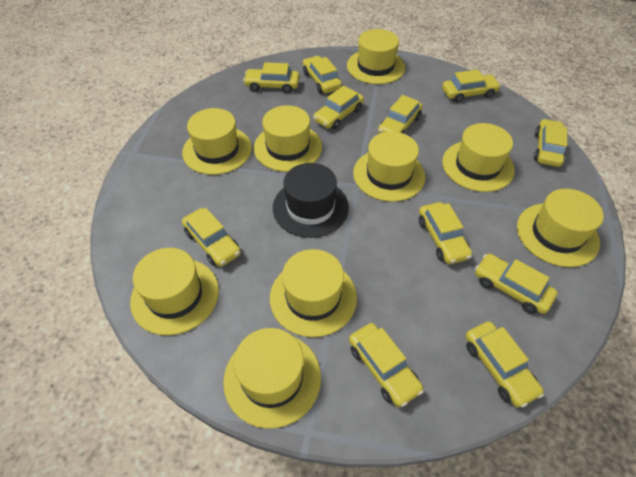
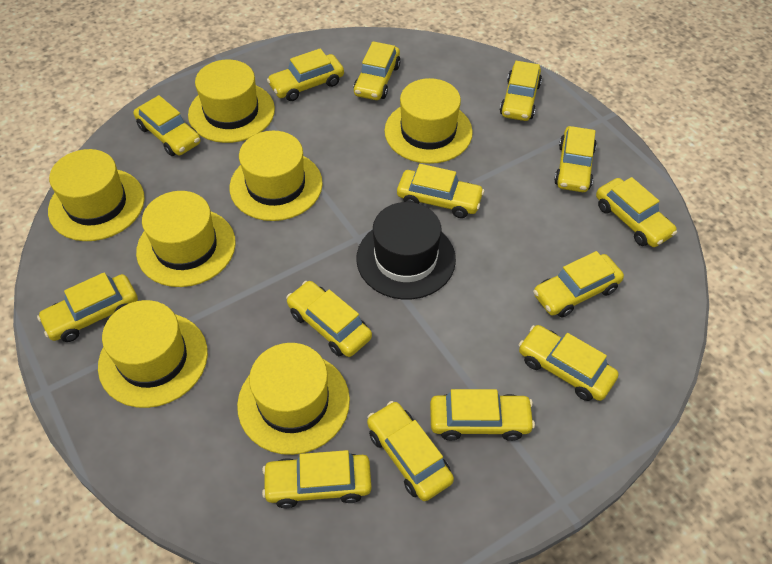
yellow car: 11 -> 14
yellow hat: 9 -> 7

